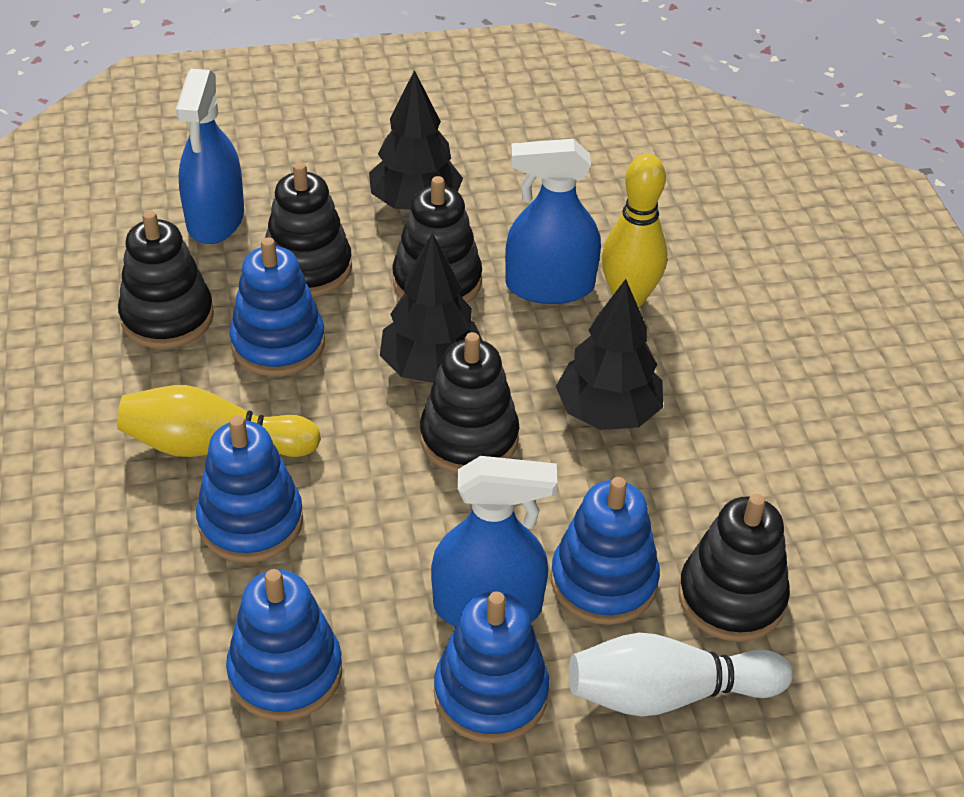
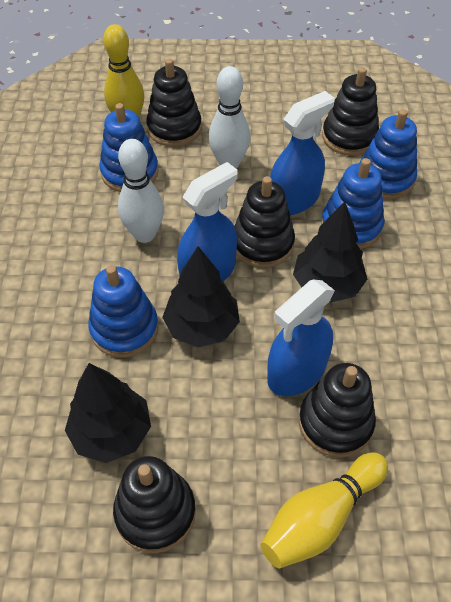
blue stacking toy: 5 -> 4
white bowling pin: 1 -> 2

